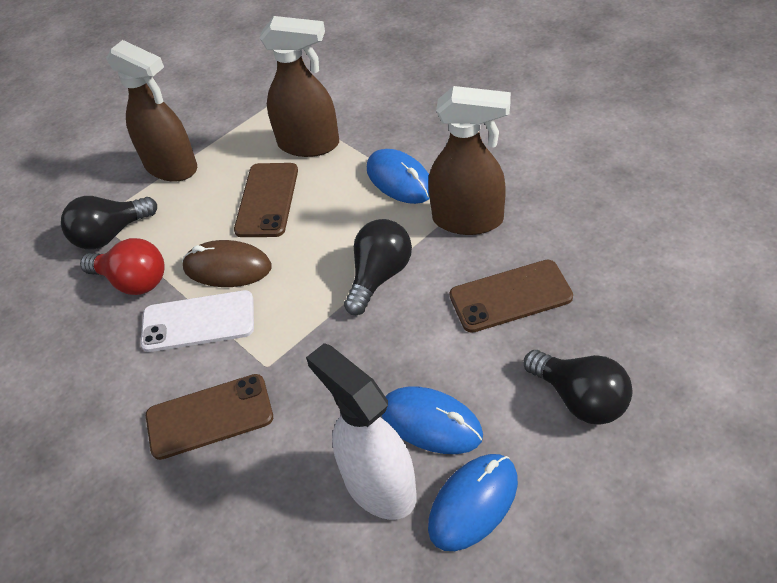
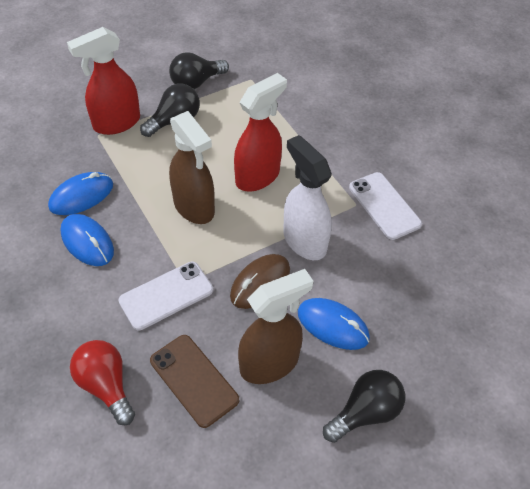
brown phone: 3 -> 1
brown spray bottle: 3 -> 2
red spray bottle: 0 -> 2
white phone: 1 -> 2

